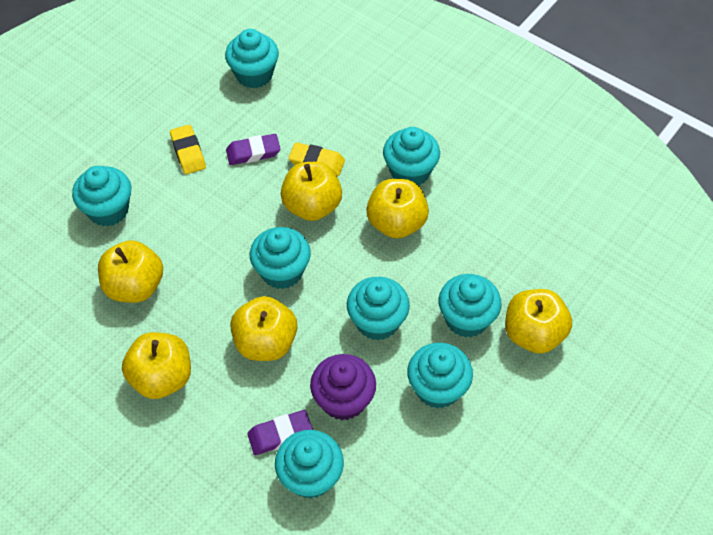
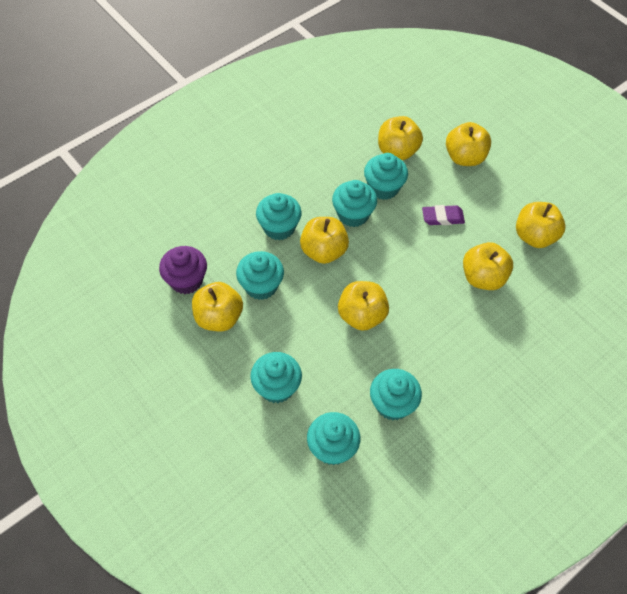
purple eraser: 2 -> 1
turquoise cupcake: 8 -> 7
yellow apple: 6 -> 7
yellow eraser: 2 -> 0

